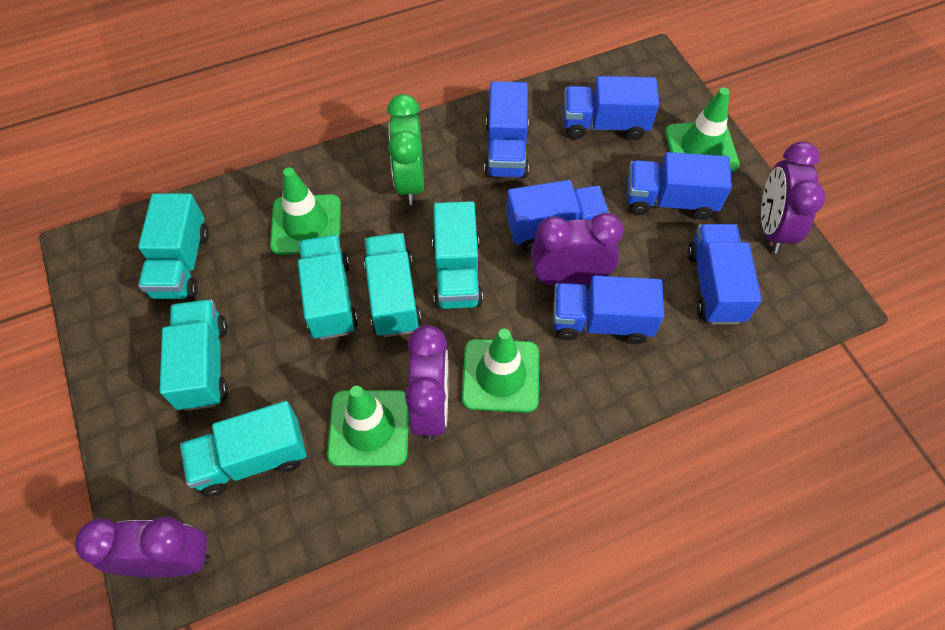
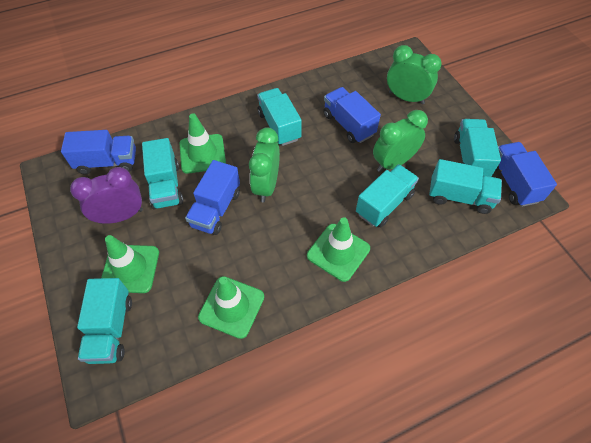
blue truck: 6 -> 4
green clock: 1 -> 3
purple clock: 4 -> 1

